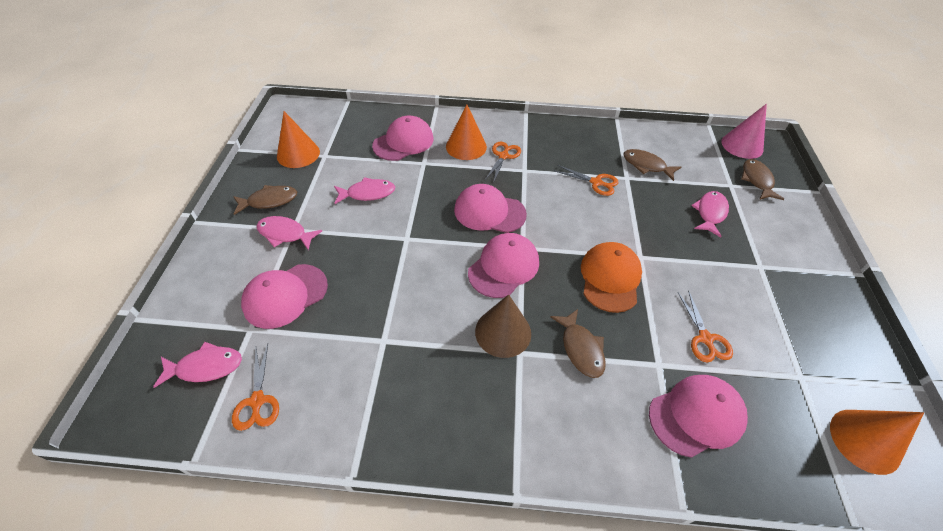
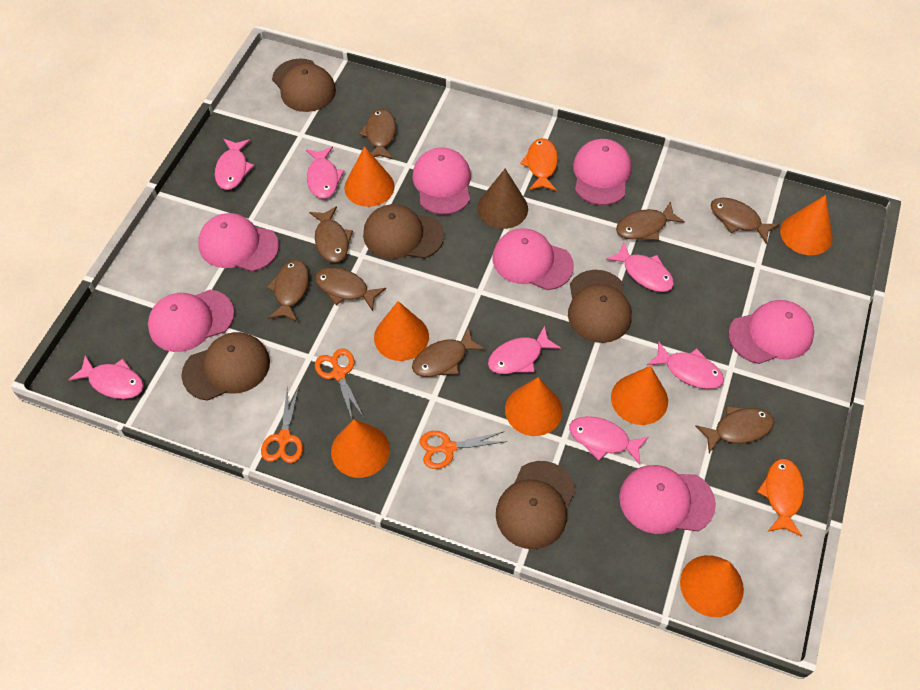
brown cap: 0 -> 5
brown fish: 4 -> 8
orange cap: 1 -> 0
orange cone: 3 -> 7
orange fish: 0 -> 2
orange scissors: 4 -> 3
pink cap: 5 -> 7
pink cone: 1 -> 0
pink fish: 4 -> 7

